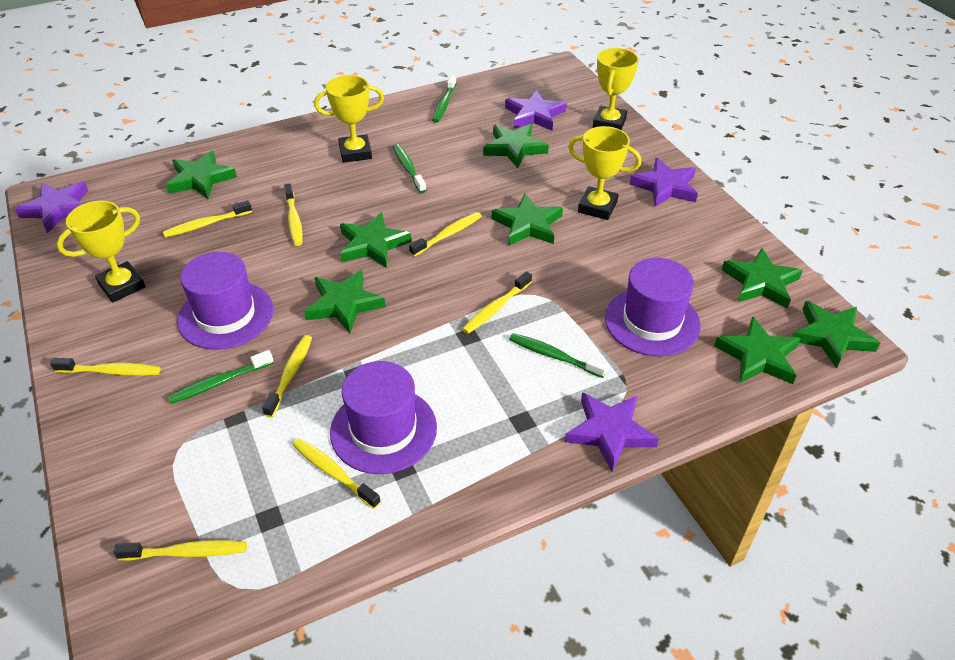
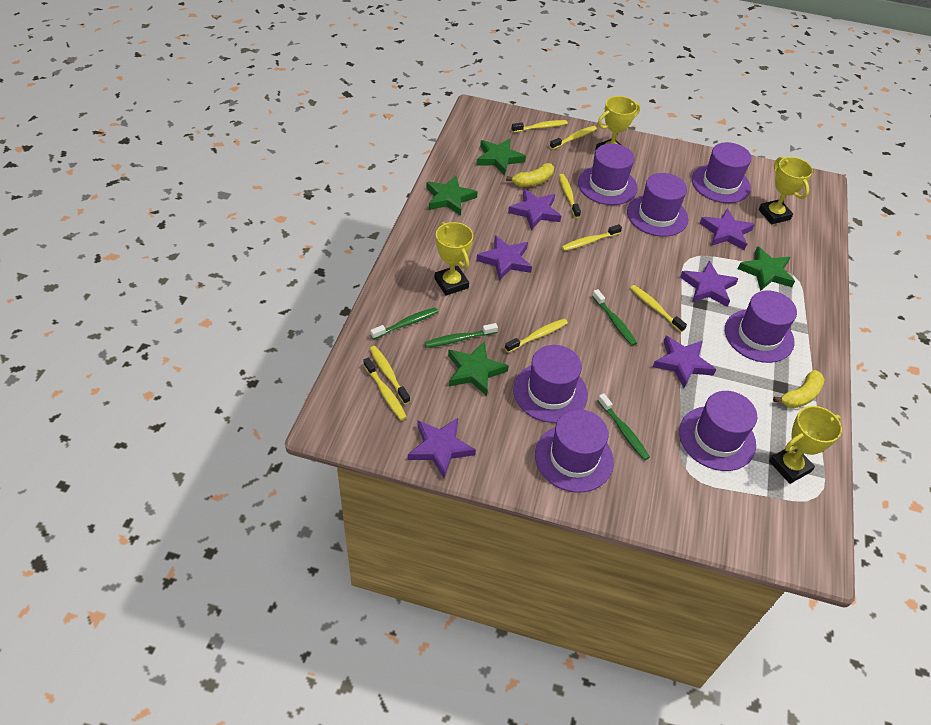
green star: 8 -> 4
purple hat: 3 -> 7
purple star: 4 -> 6
yellow banana: 0 -> 2

